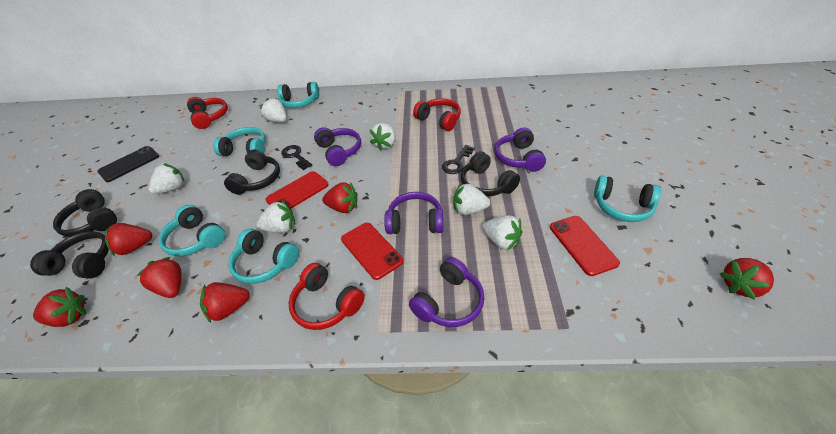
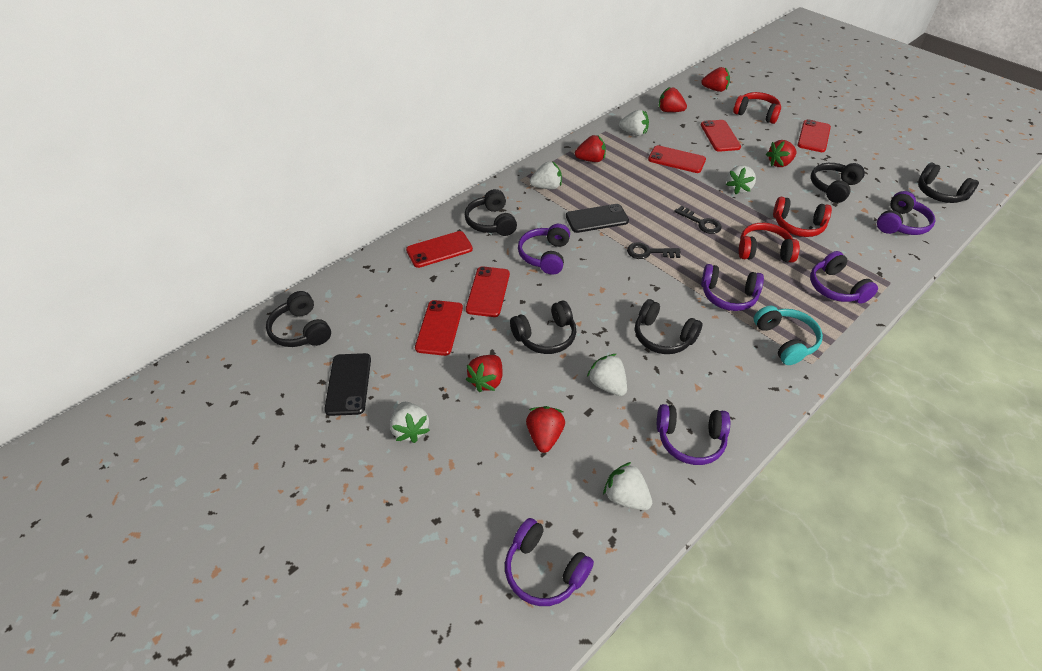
black headphones: 4 -> 6
black phone: 1 -> 2
purple headphones: 4 -> 6
red phone: 3 -> 6
turquoise headphones: 5 -> 1

